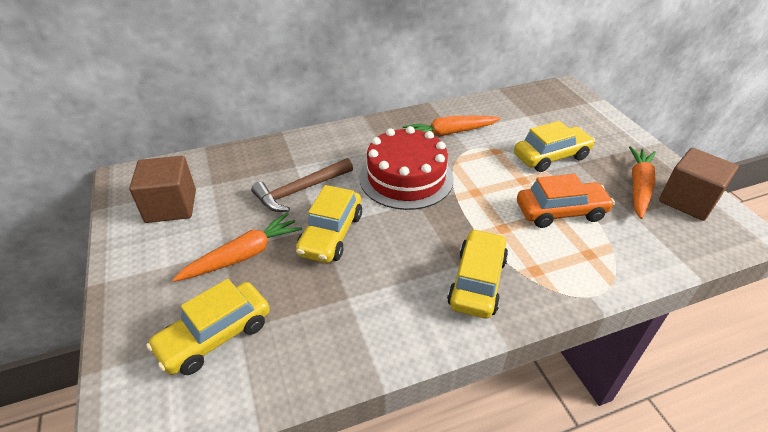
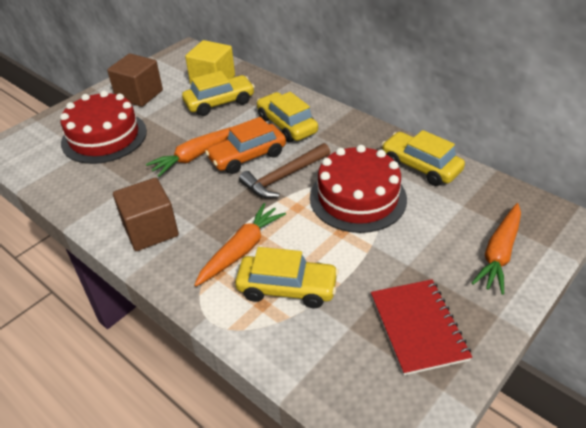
red cake: 1 -> 2
red notebook: 0 -> 1
yellow cube: 0 -> 1

